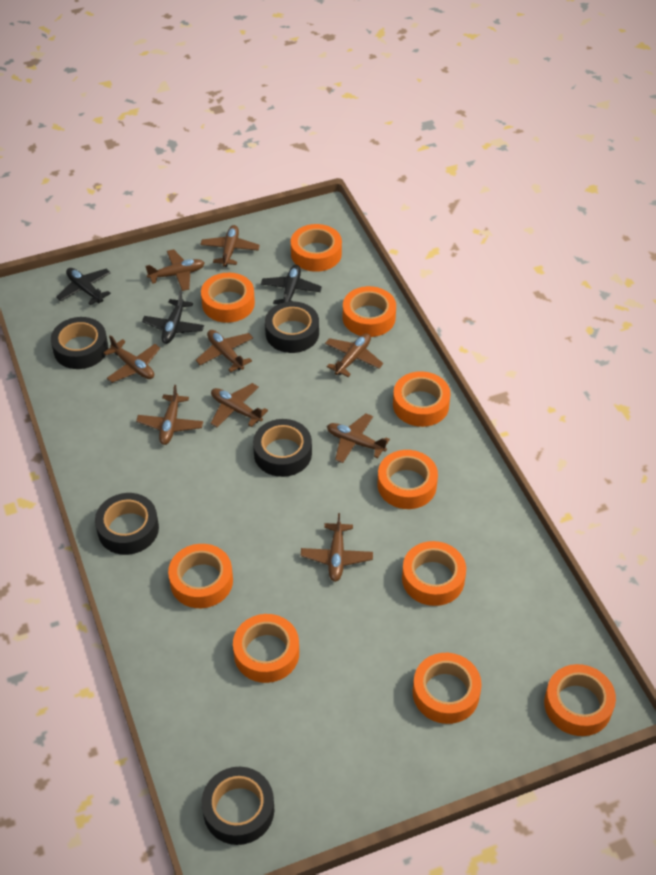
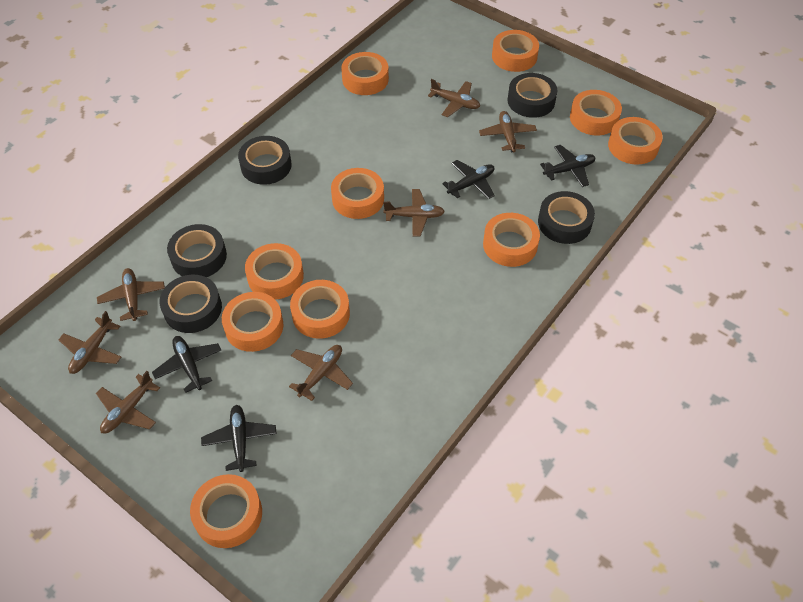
black plane: 3 -> 4
brown plane: 9 -> 7

